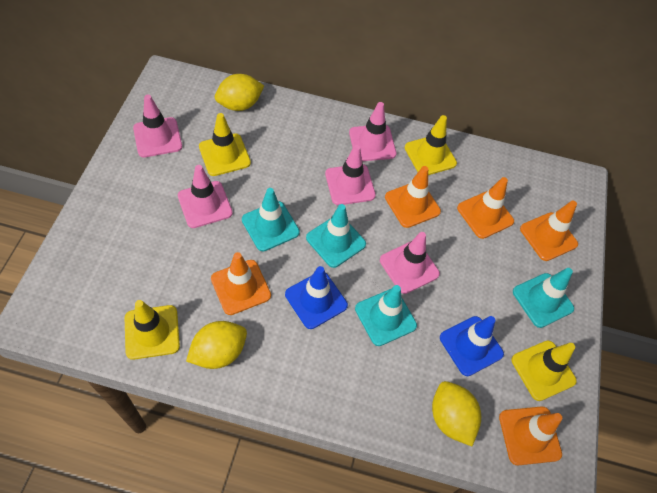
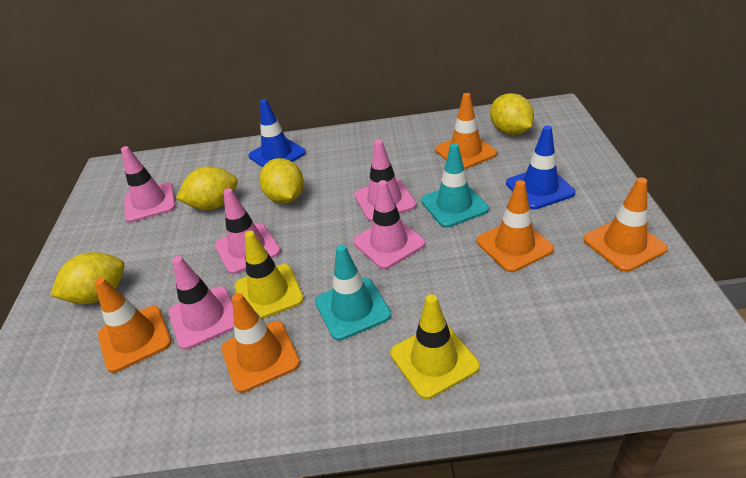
turquoise traffic cone: 4 -> 2
yellow lemon: 3 -> 4
yellow traffic cone: 4 -> 2

